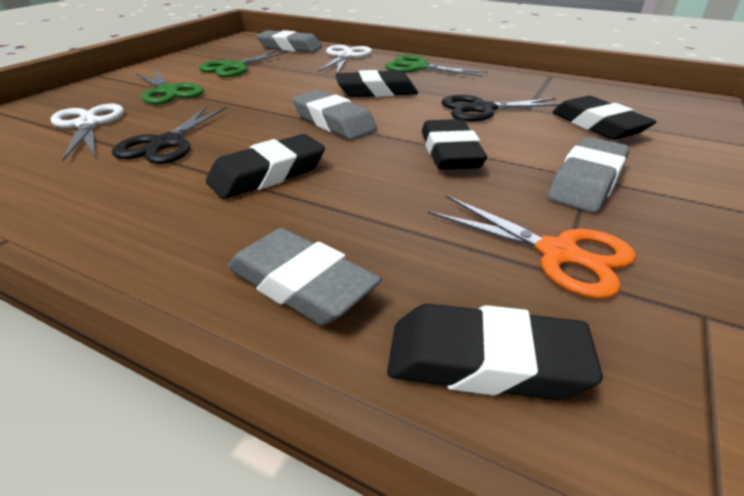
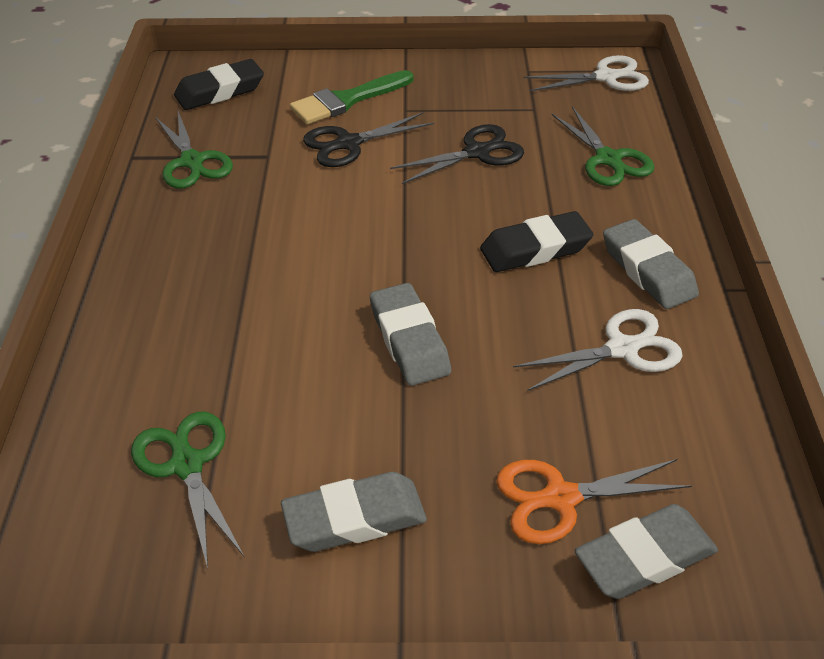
black eraser: 5 -> 2
green brush: 0 -> 1

